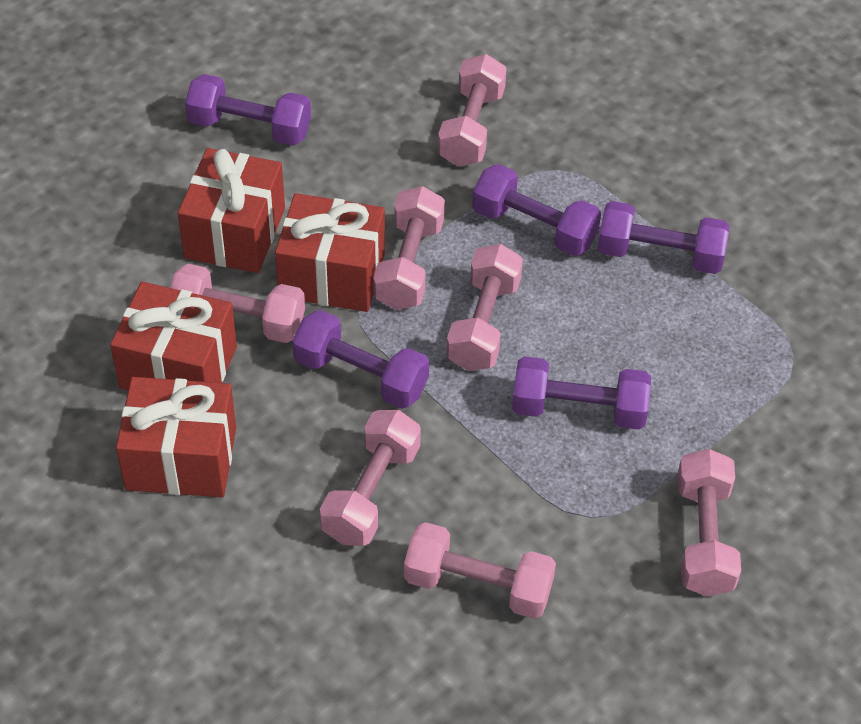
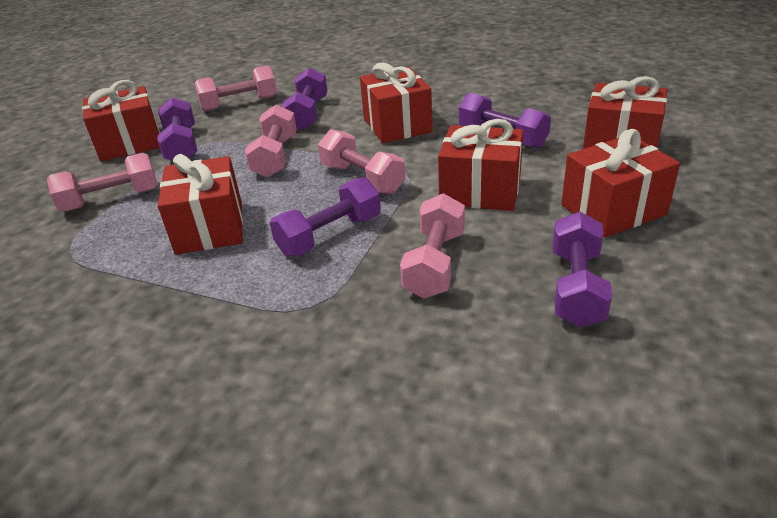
pink dumbbell: 7 -> 5
red gift: 4 -> 6

